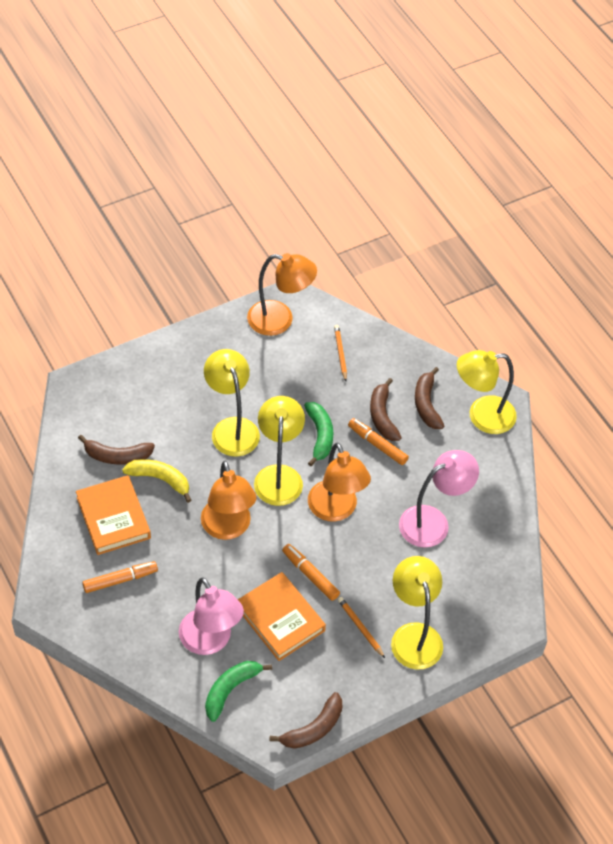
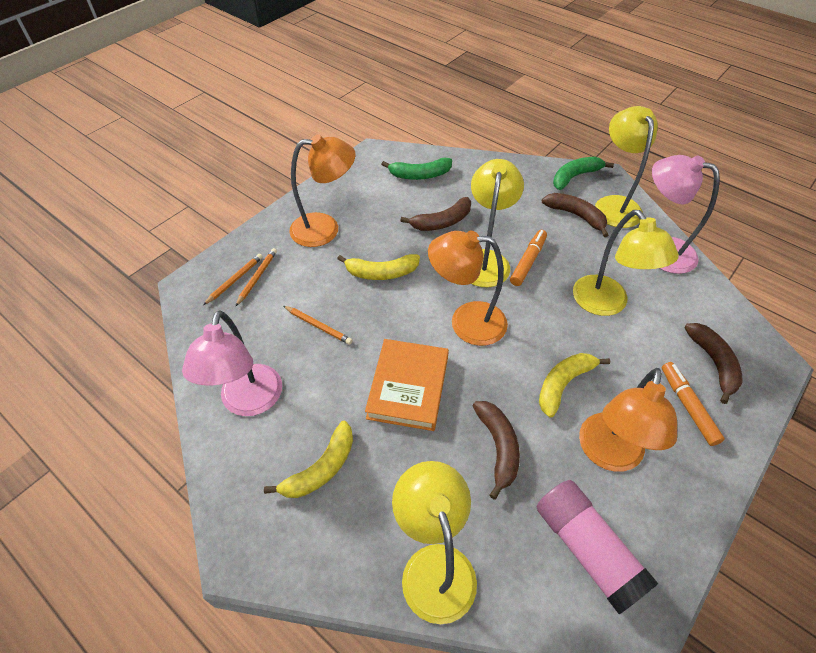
orange book: 2 -> 1
orange marker: 3 -> 2
orange pencil: 2 -> 3
pink glue stick: 0 -> 1
yellow banana: 1 -> 3

